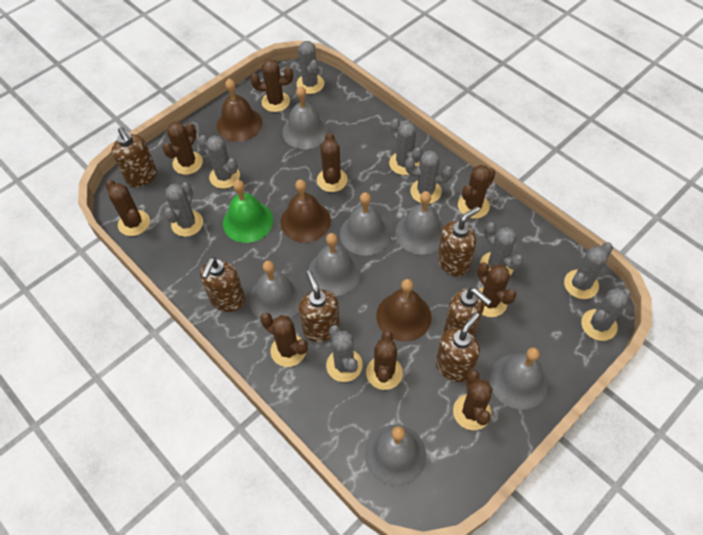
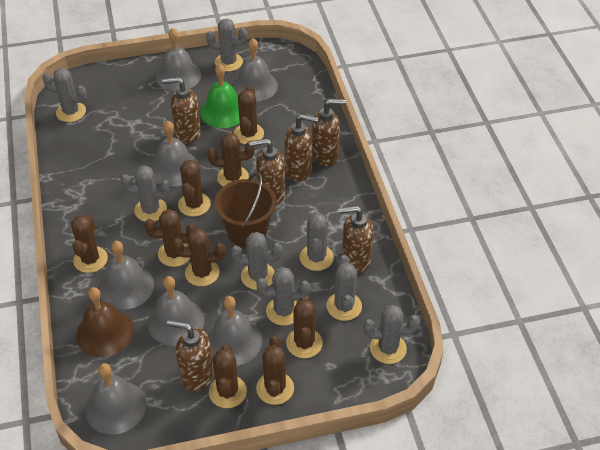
brown bell: 3 -> 1
brown bucket: 0 -> 1
grey cactus: 9 -> 8

